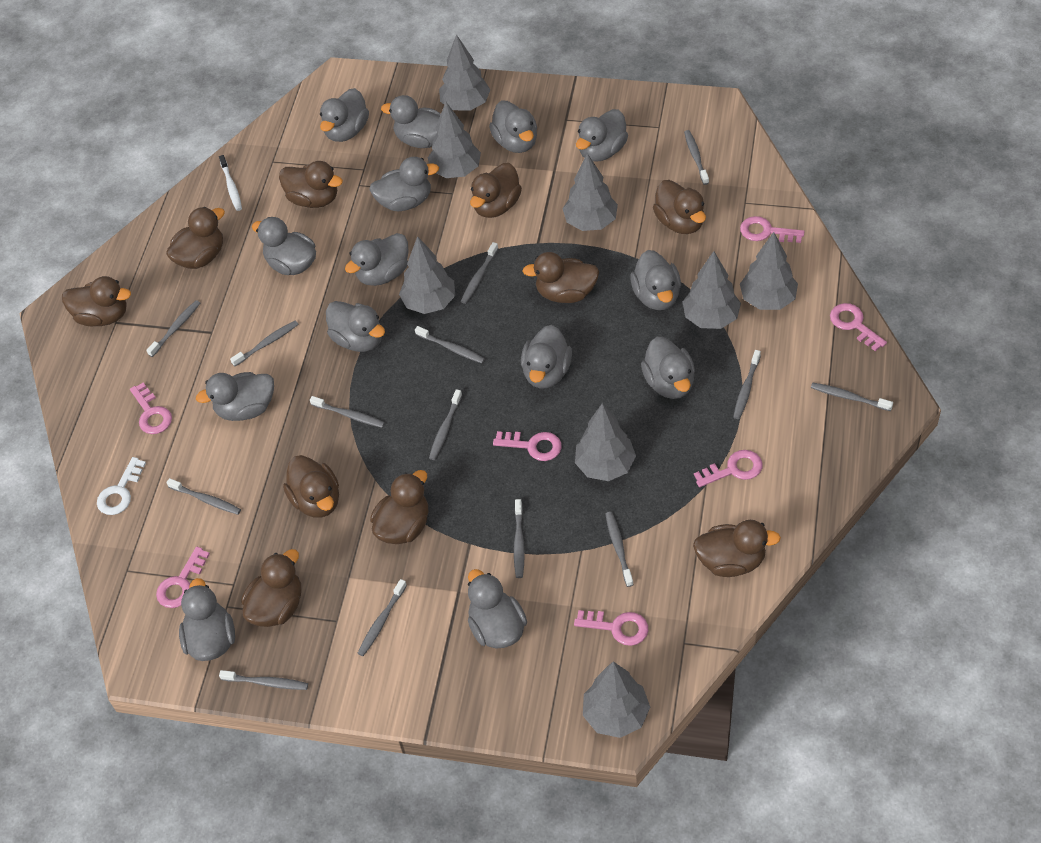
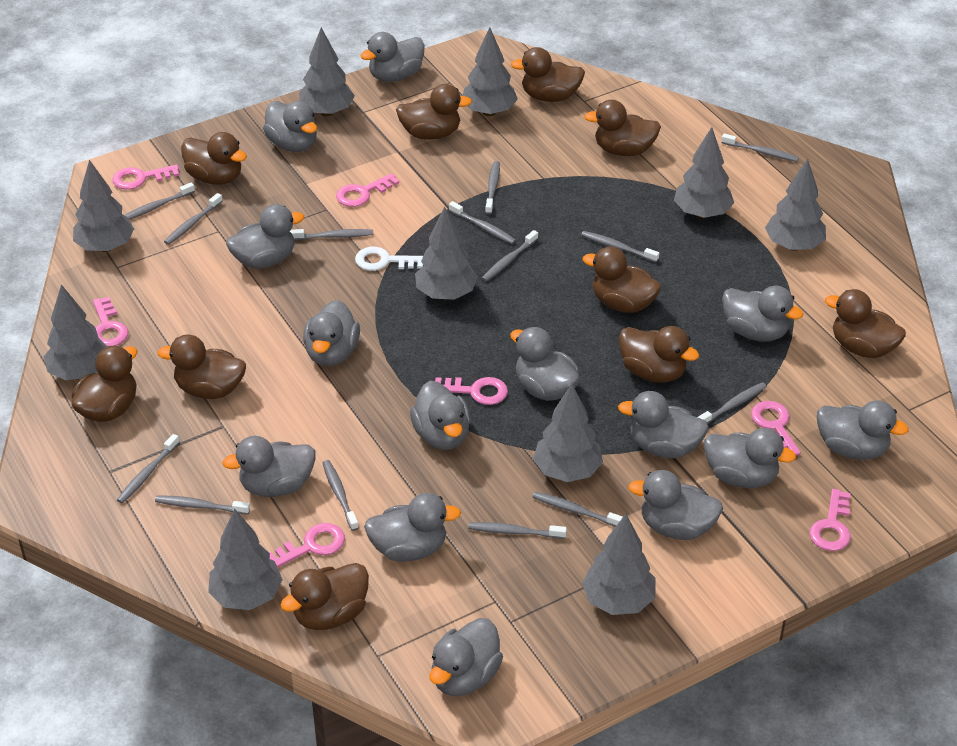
grey tree: 8 -> 10
white toothbrush: 1 -> 0

